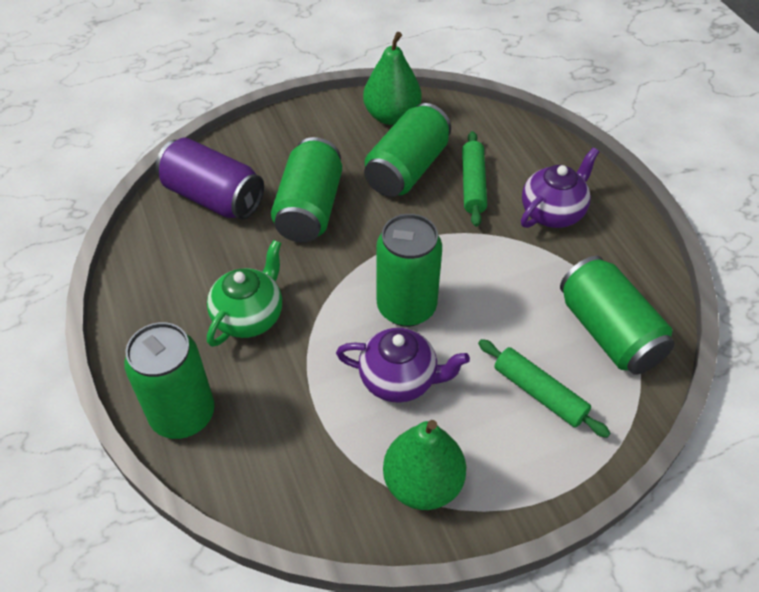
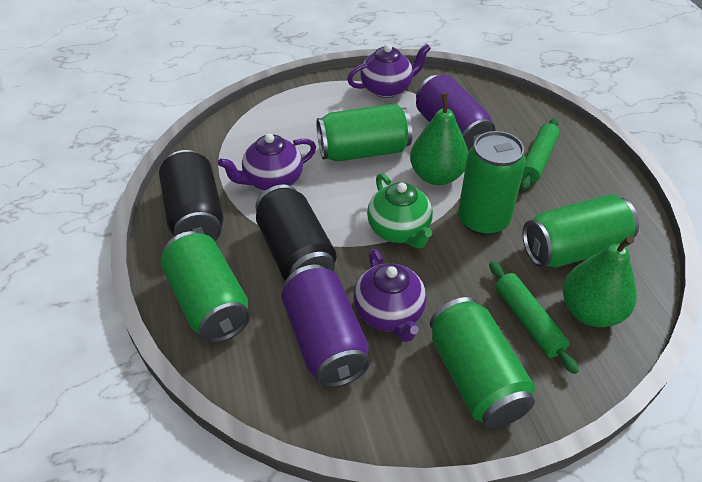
black can: 0 -> 2
purple can: 1 -> 2
purple teapot: 2 -> 3

